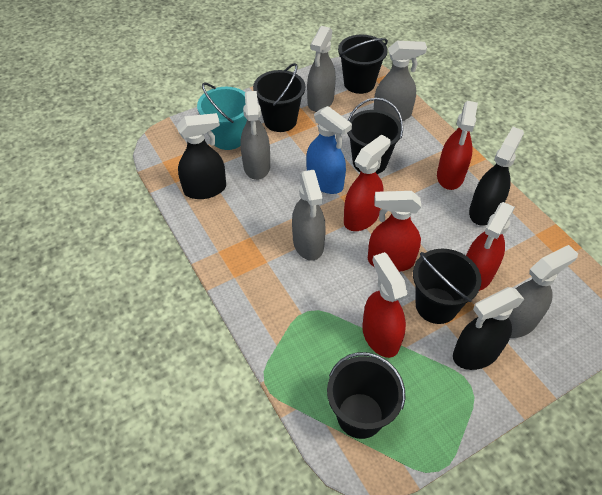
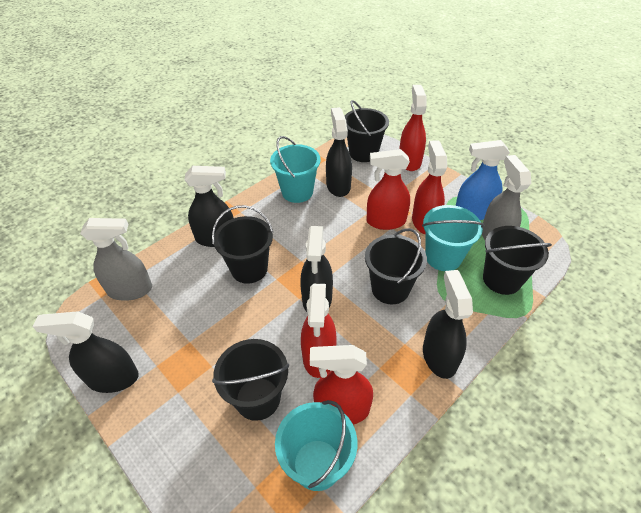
black spray bottle: 3 -> 5
grey spray bottle: 5 -> 2
turquoise bucket: 1 -> 3

